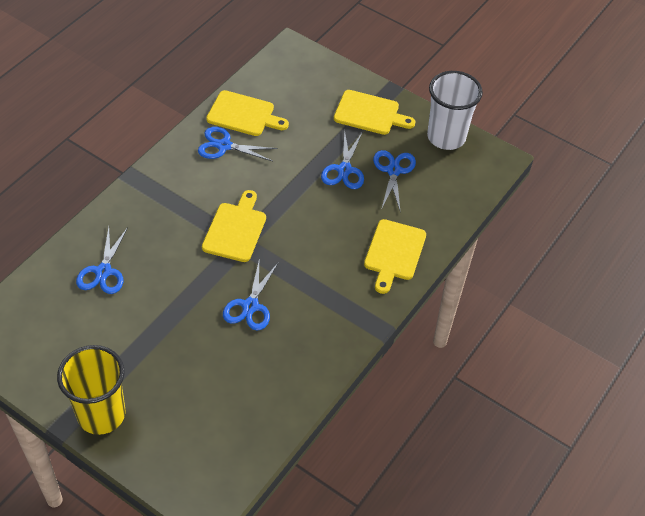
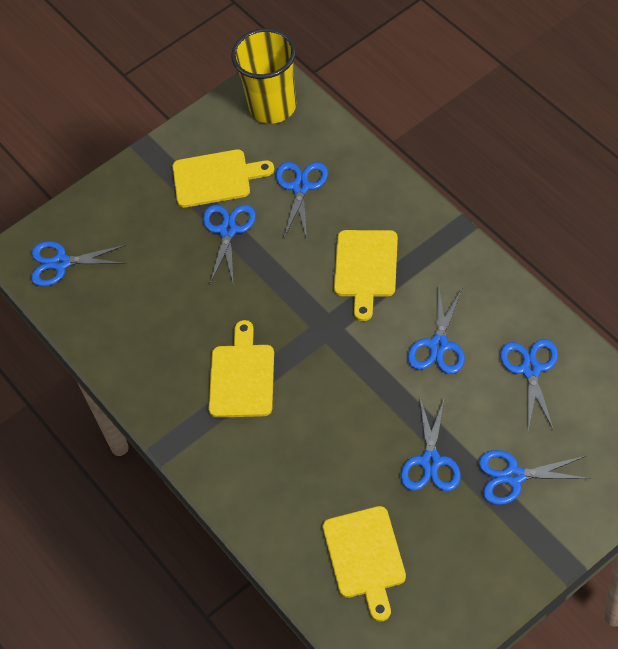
blue scissors: 5 -> 7
white cup: 1 -> 0

